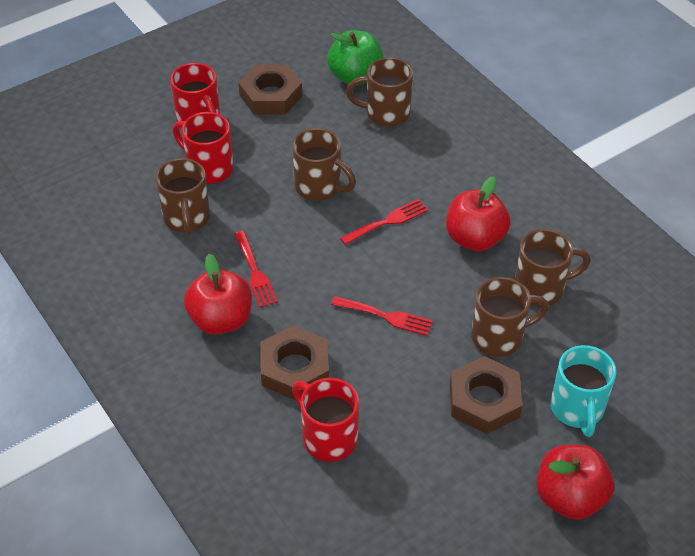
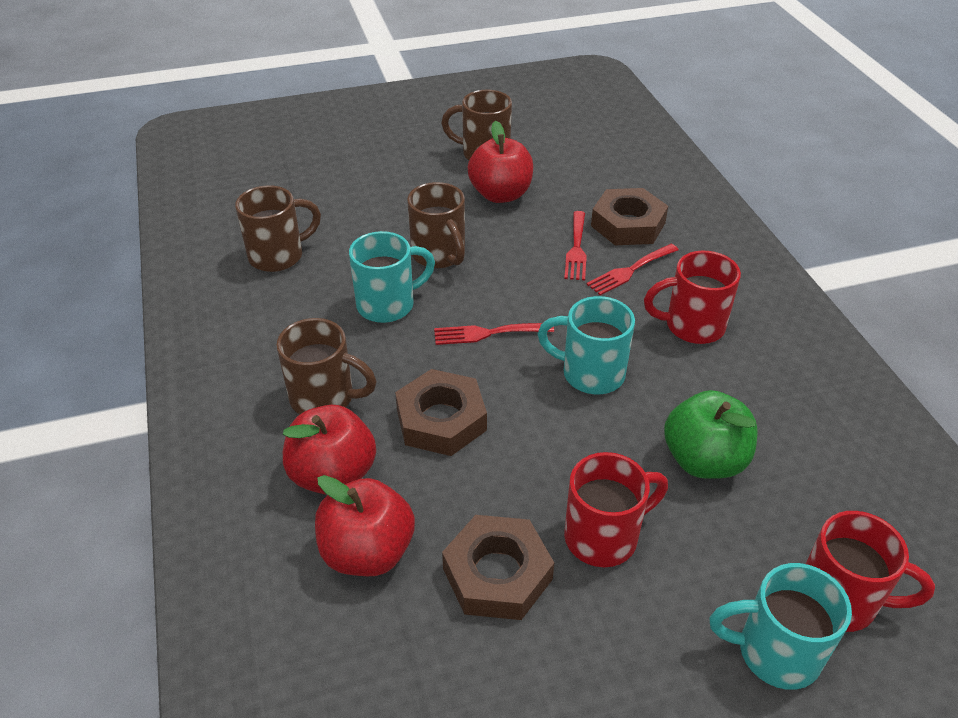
brown mug: 5 -> 4
turquoise mug: 1 -> 3

